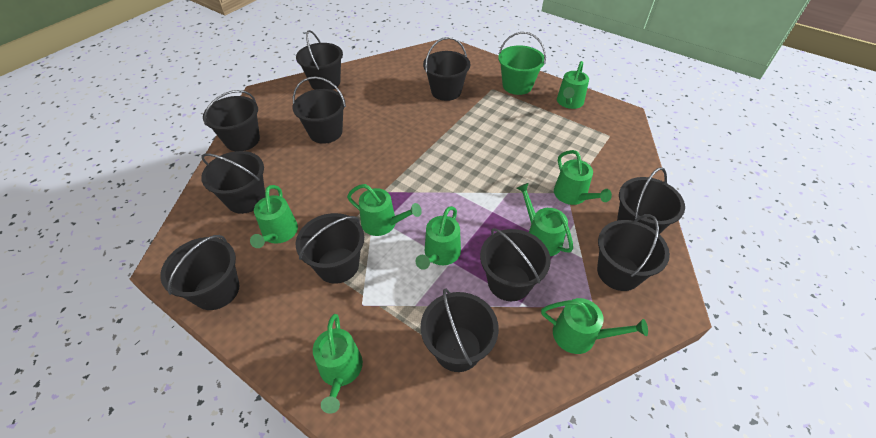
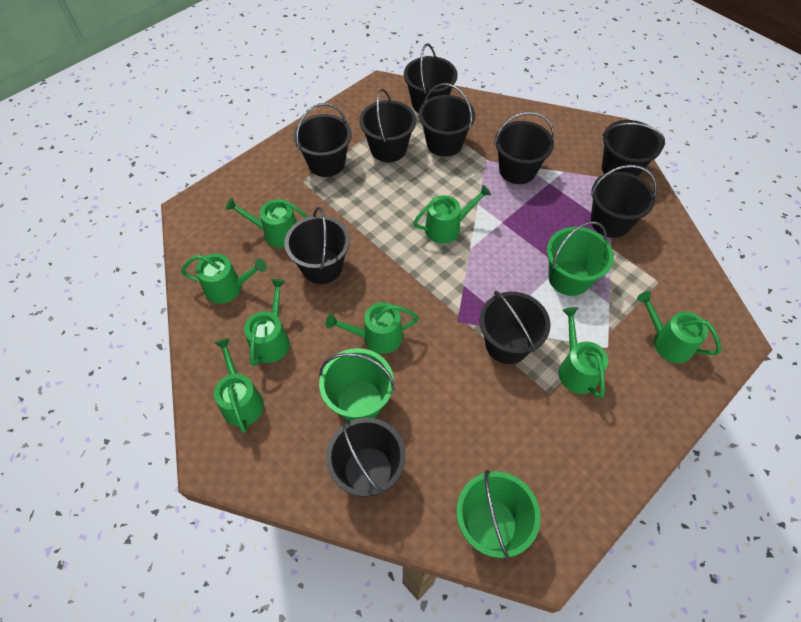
black bucket: 11 -> 10
green bucket: 1 -> 3

